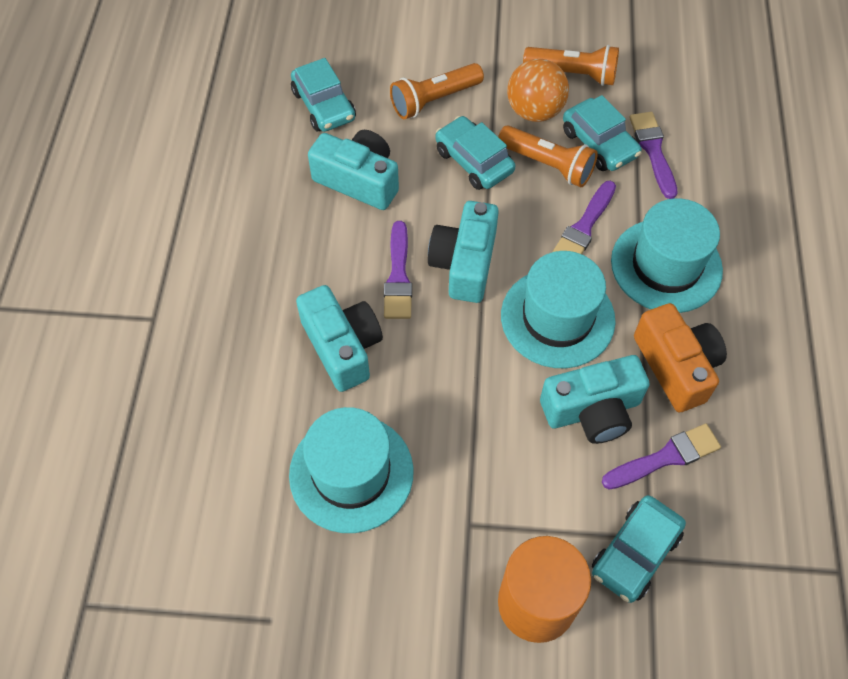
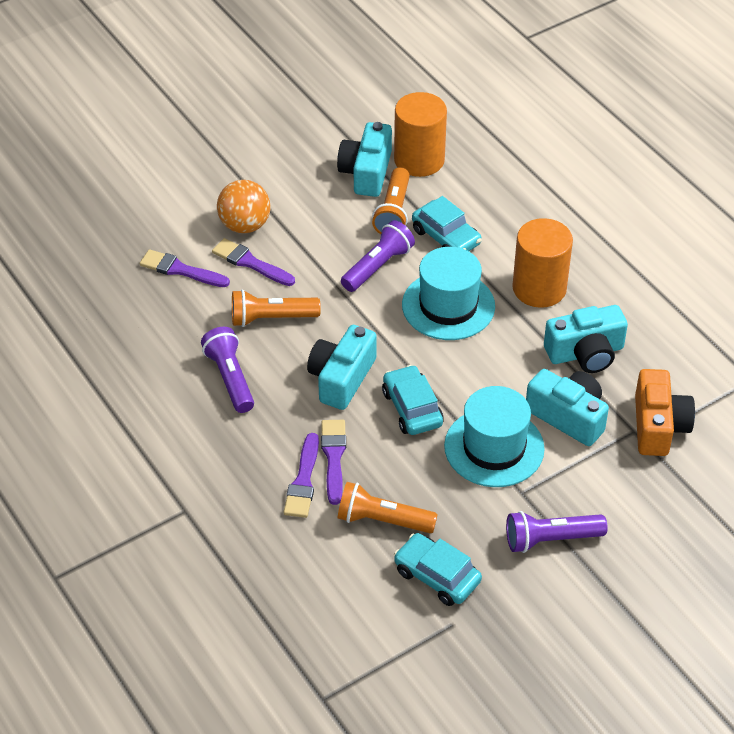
orange cylinder: 1 -> 2
purple flashlight: 0 -> 3
turquoise car: 4 -> 3
turquoise hat: 3 -> 2

